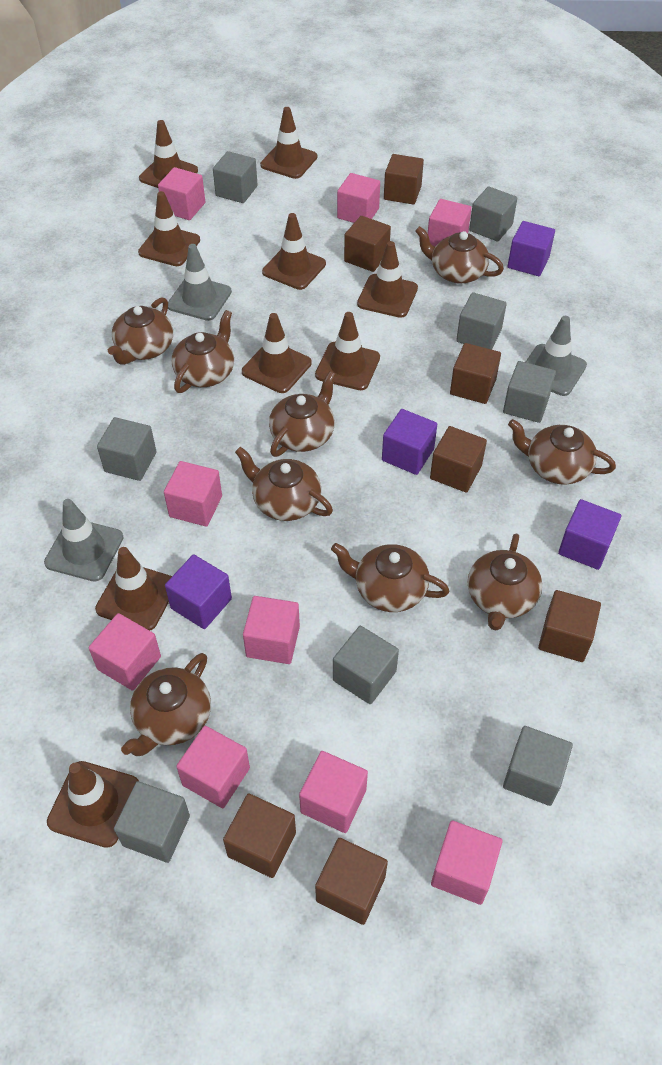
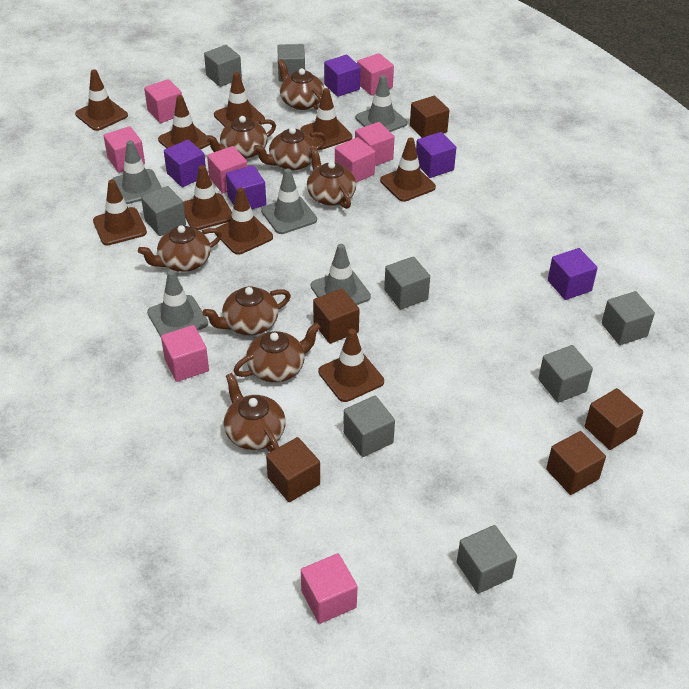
brown cube: 7 -> 5
brown teapot: 9 -> 8
grey traffic cone: 3 -> 5
pink cube: 9 -> 8
purple cube: 4 -> 5

